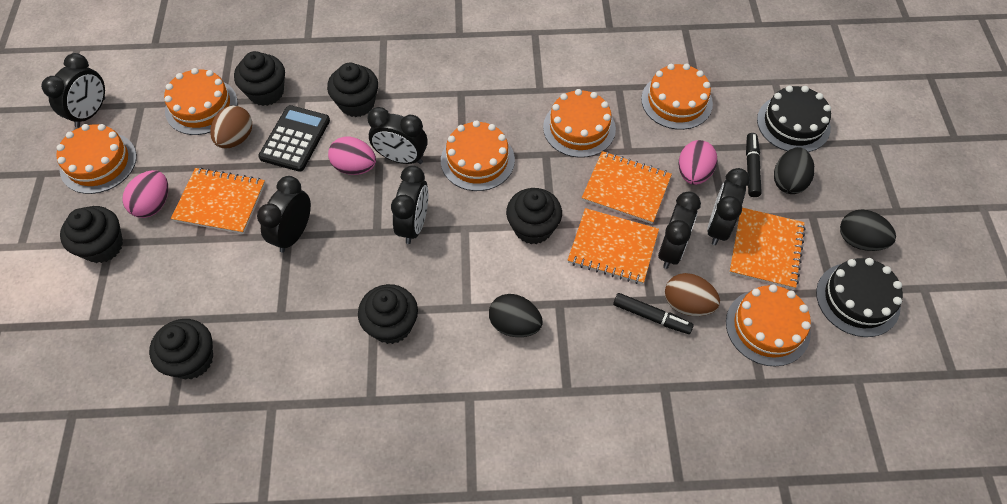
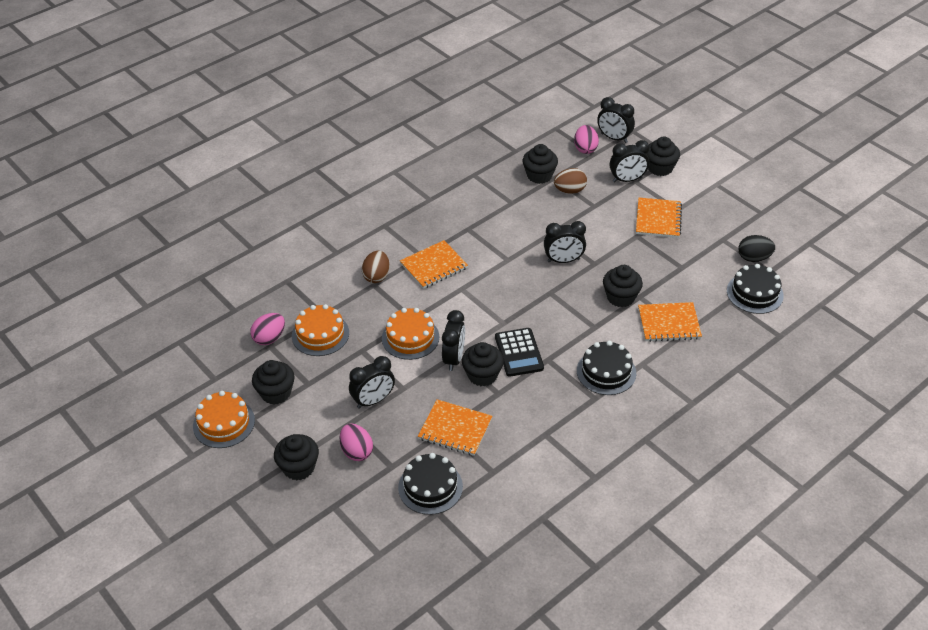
black cake: 2 -> 3
black clock: 6 -> 5
black egg: 3 -> 1
black marker: 2 -> 0
orange cake: 6 -> 3

